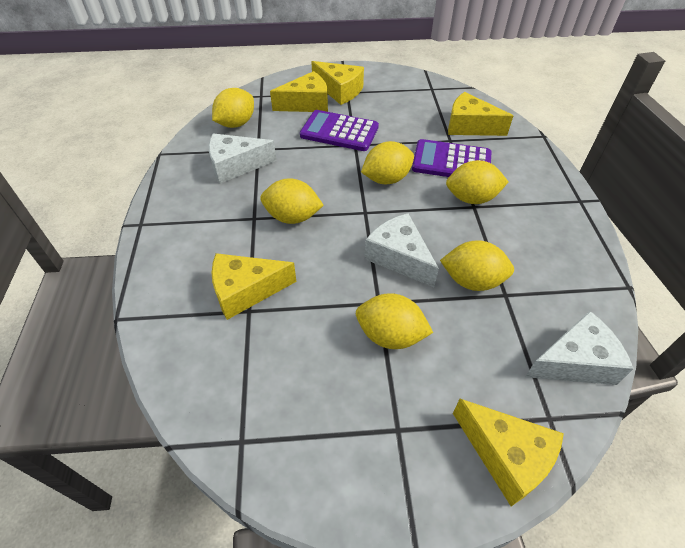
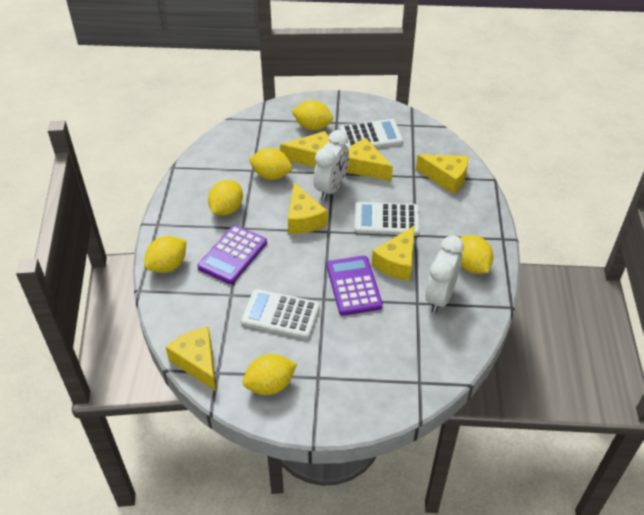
white calculator: 0 -> 3
white cheese: 3 -> 0
white clock: 0 -> 2
yellow cheese: 5 -> 6

